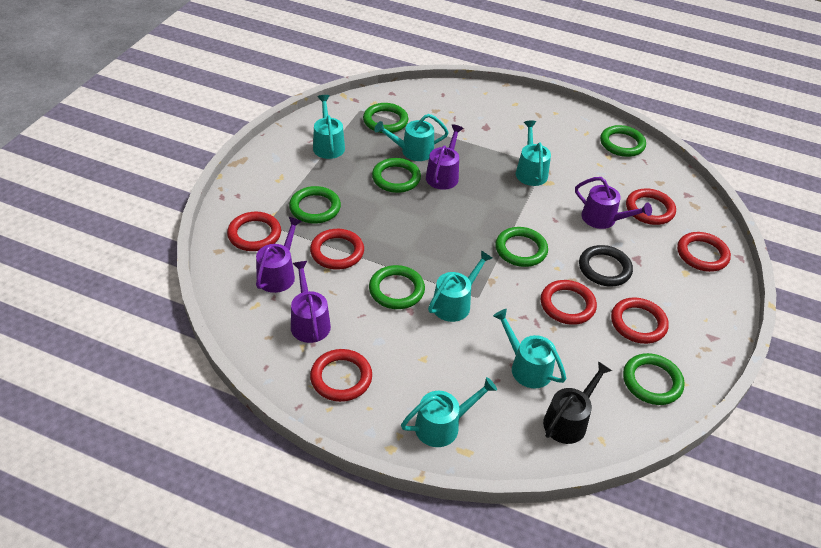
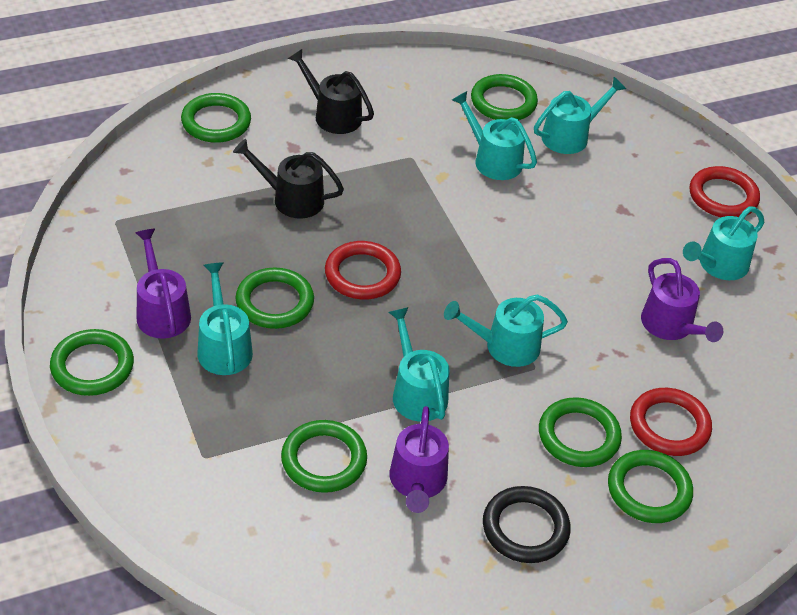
black watering can: 1 -> 2
purple watering can: 4 -> 3
red ring: 7 -> 3

